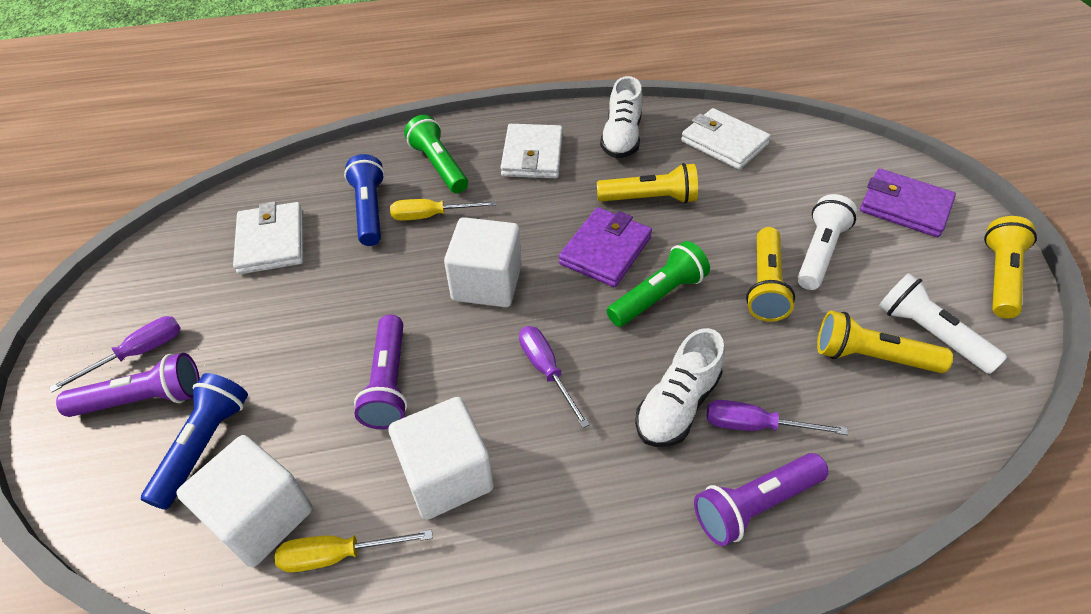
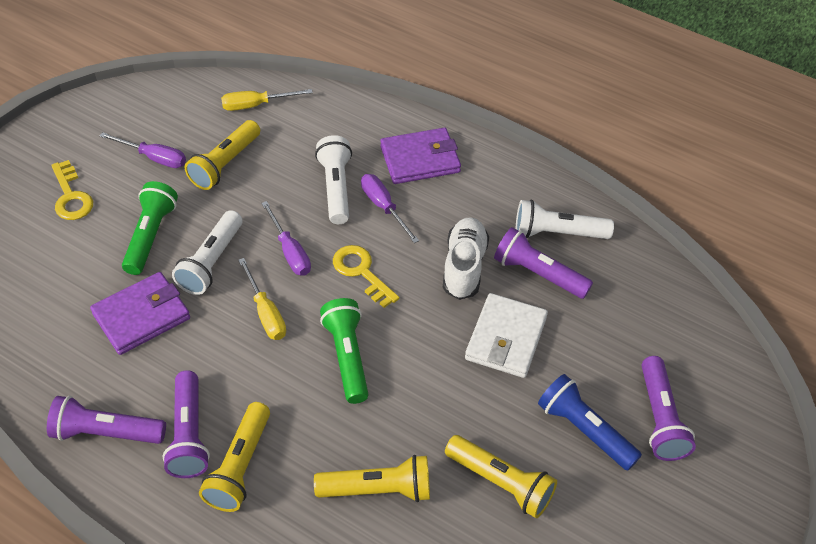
blue flashlight: 2 -> 1
purple flashlight: 3 -> 4
white cube: 3 -> 0
white flashlight: 2 -> 3
white shoe: 2 -> 1
white wallet: 3 -> 1
yellow key: 0 -> 2

